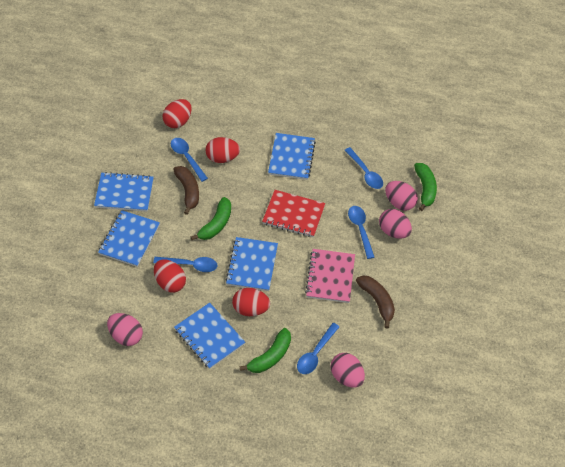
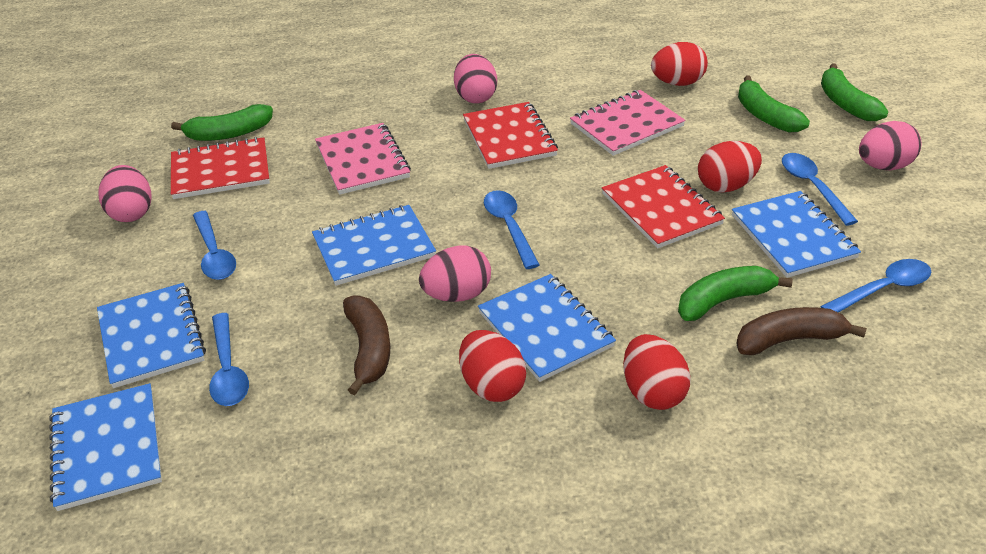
green banana: 3 -> 4
pink notebook: 1 -> 2
red notebook: 1 -> 3

